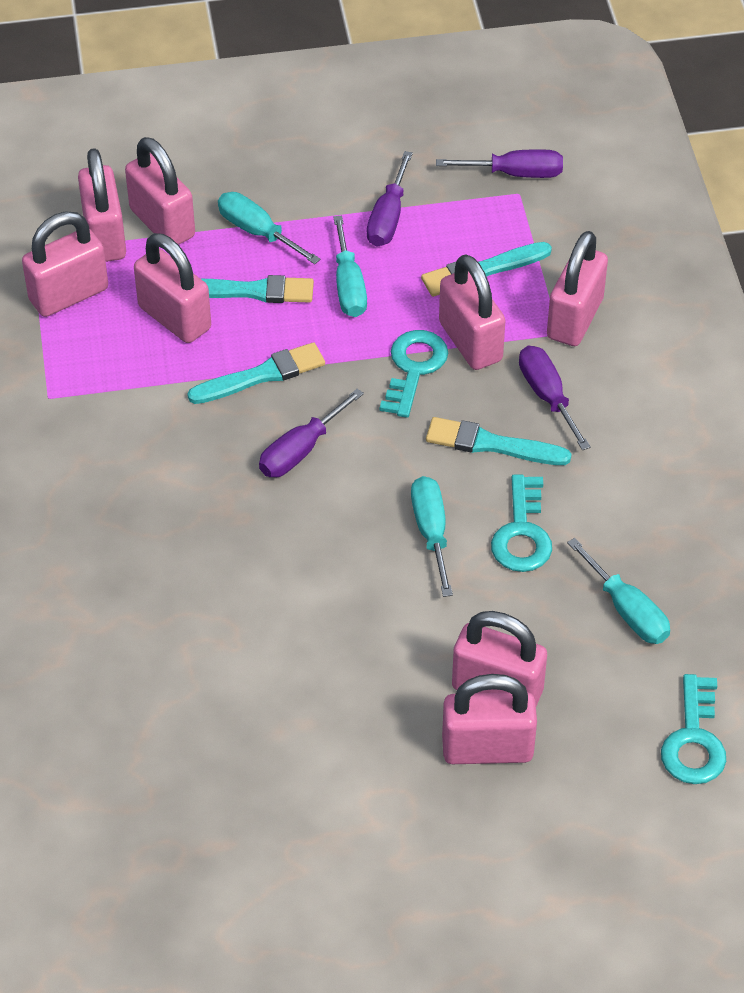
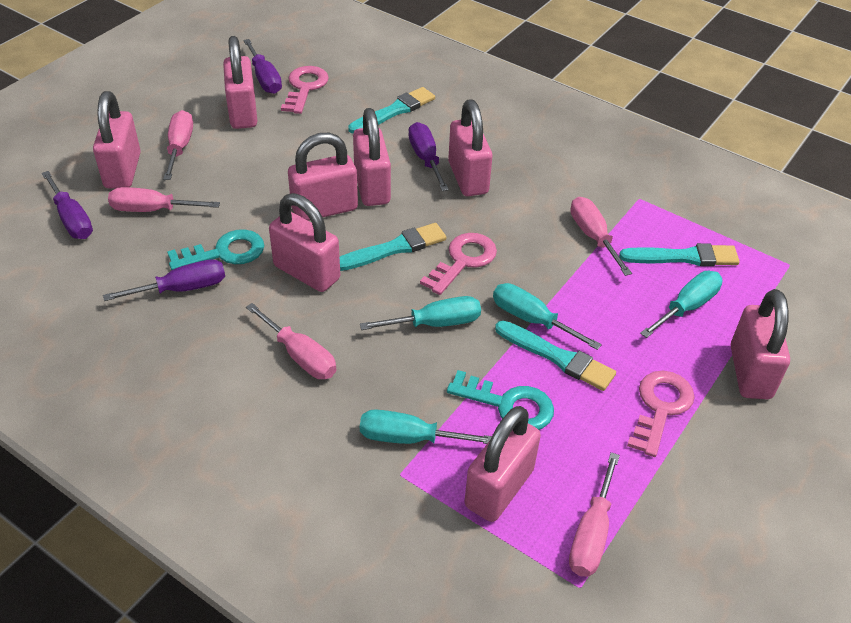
pink key: 0 -> 3
pink screwdriver: 0 -> 5
turquoise key: 3 -> 2

